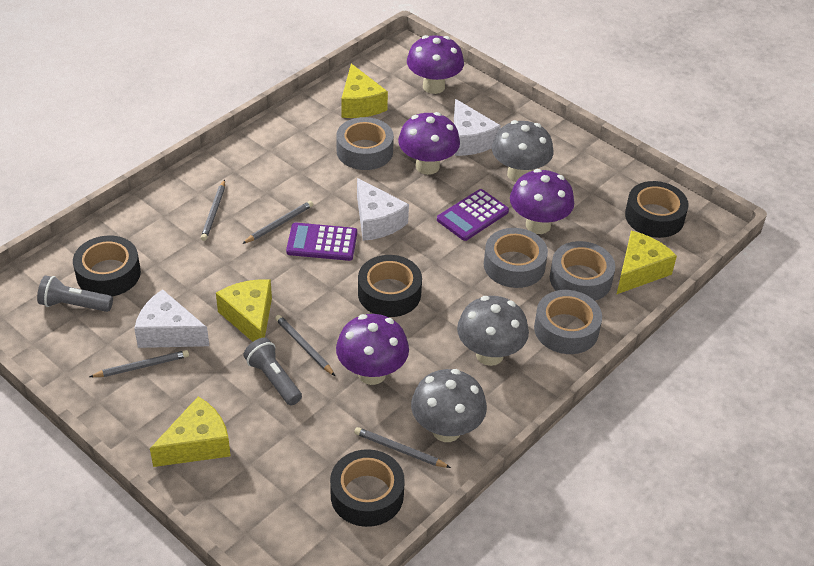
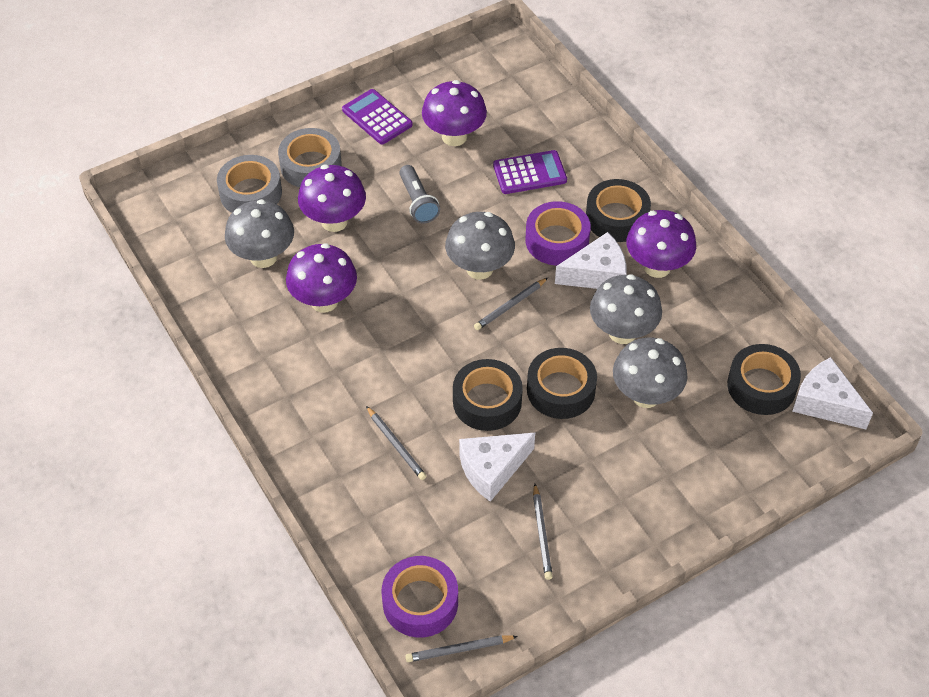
grey flashlight: 2 -> 1
grey mushroom: 3 -> 4
grey pencil: 5 -> 4
grey tape: 4 -> 2
purple tape: 0 -> 2
yellow cheese: 4 -> 0

